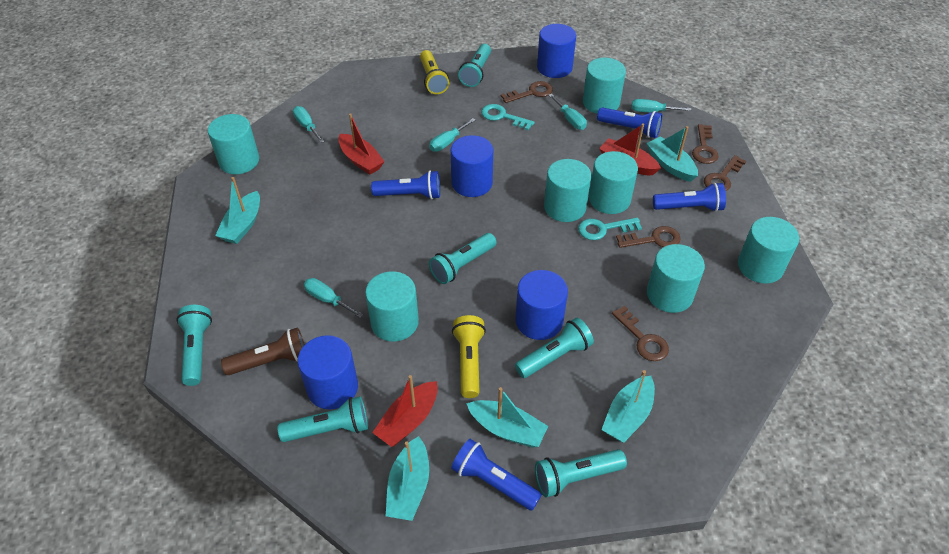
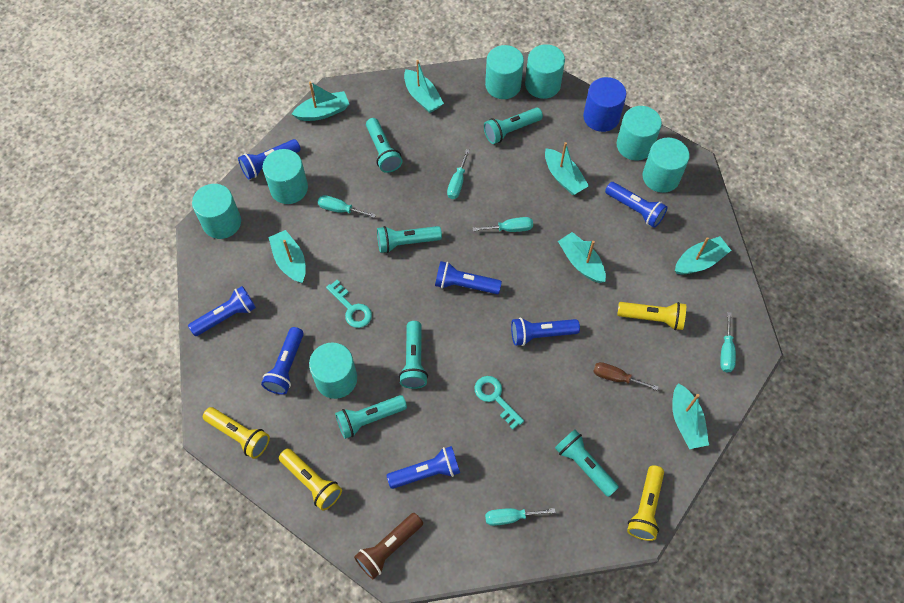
blue cylinder: 4 -> 1
blue flashlight: 4 -> 7
brown key: 5 -> 0
brown screwdriver: 0 -> 1
red boat: 3 -> 0
turquoise boat: 5 -> 7
yellow flashlight: 2 -> 4

